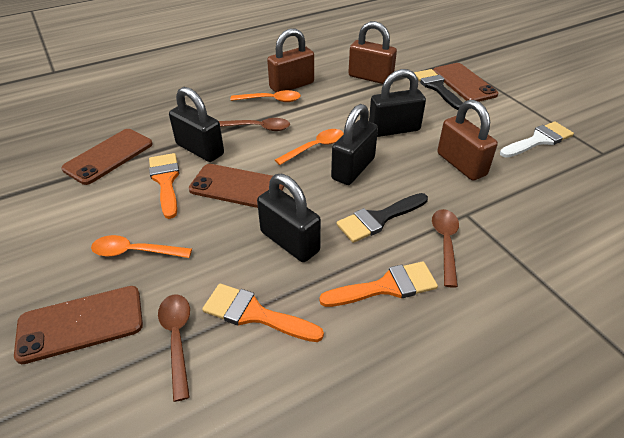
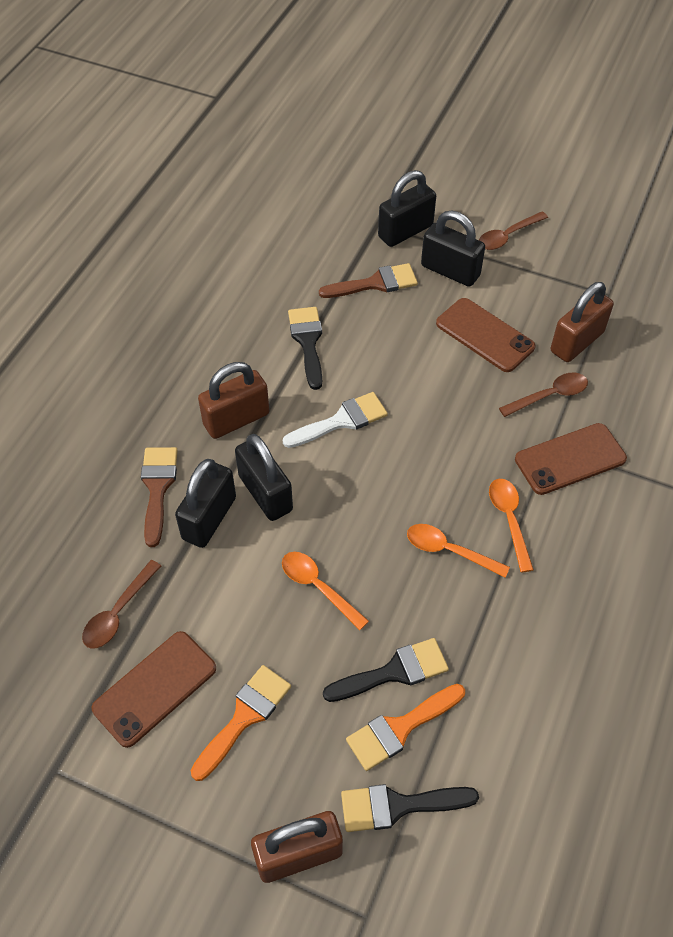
black brush: 2 -> 3
brown brush: 0 -> 2
brown phone: 4 -> 3
orange brush: 3 -> 2

